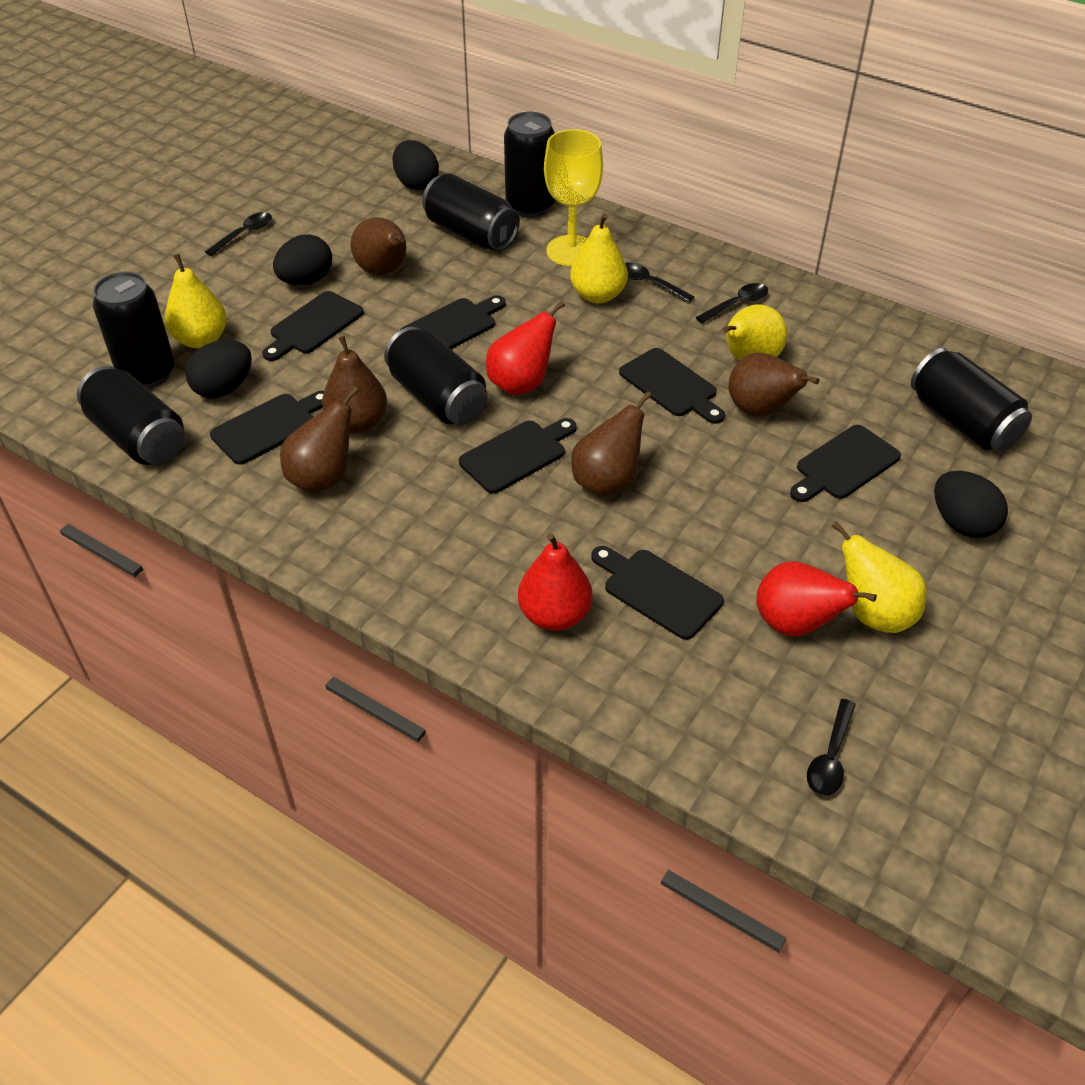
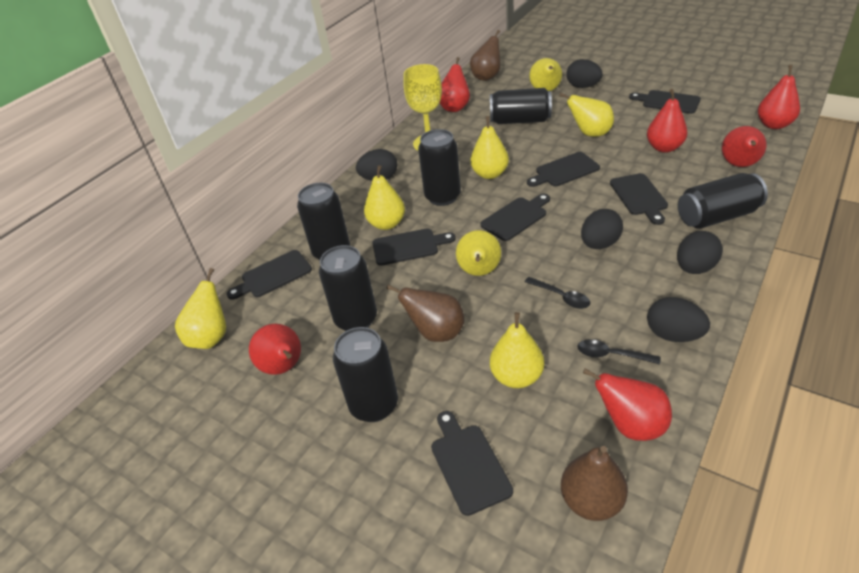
black egg: 4 -> 5
black spoon: 4 -> 2
brown pear: 5 -> 3
red pear: 3 -> 6
yellow pear: 4 -> 7

